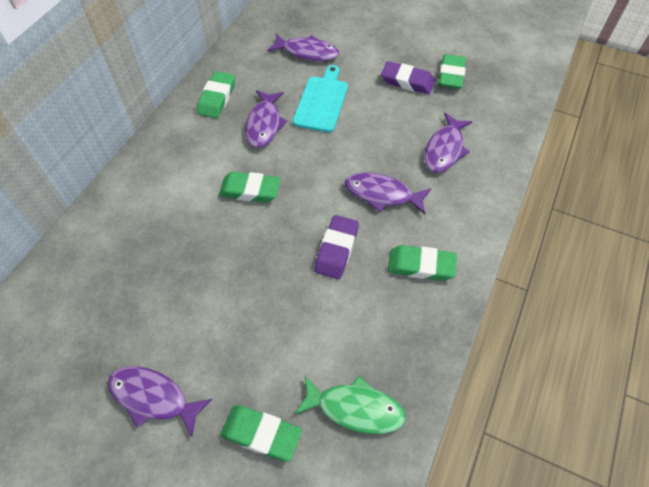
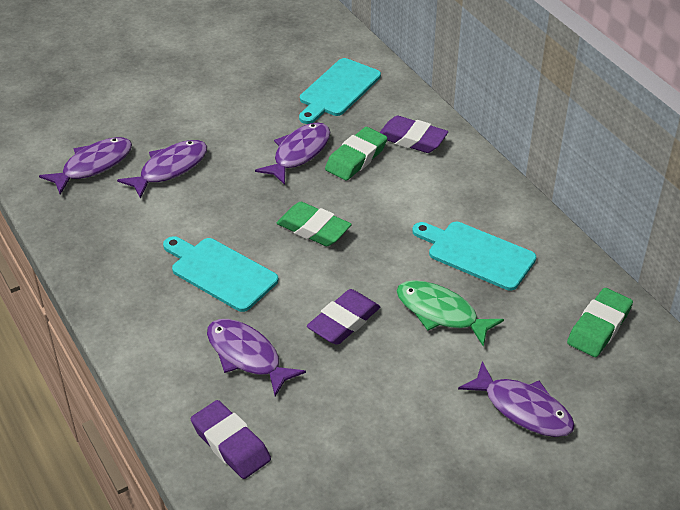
green eraser: 5 -> 3
purple eraser: 2 -> 3
turquoise cutting board: 1 -> 3

